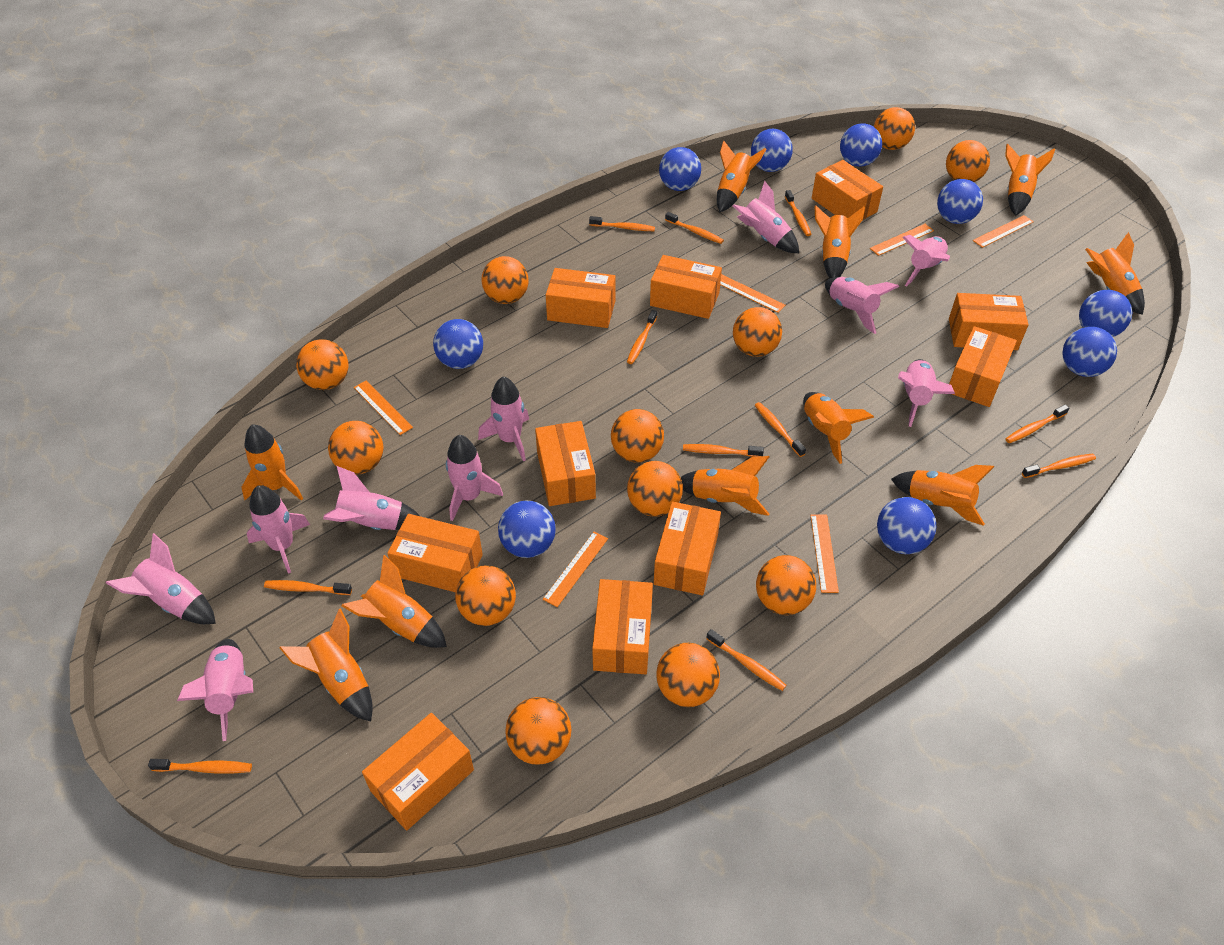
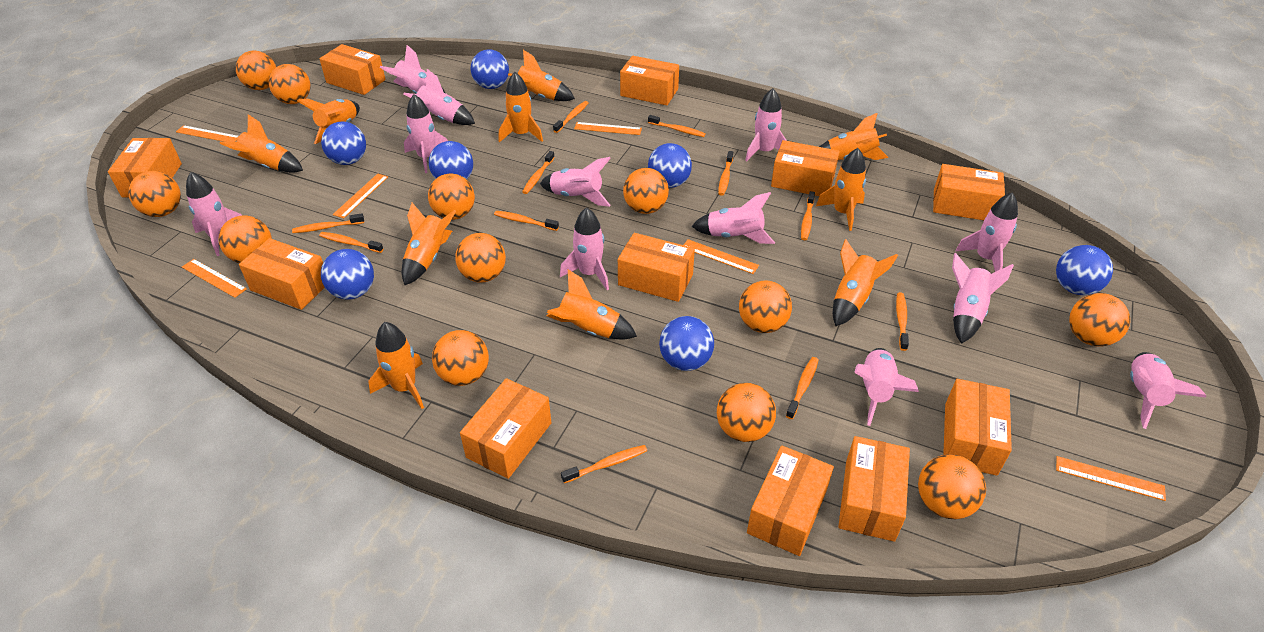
blue ball: 9 -> 7
orange box: 10 -> 11
pink rocket: 10 -> 12

